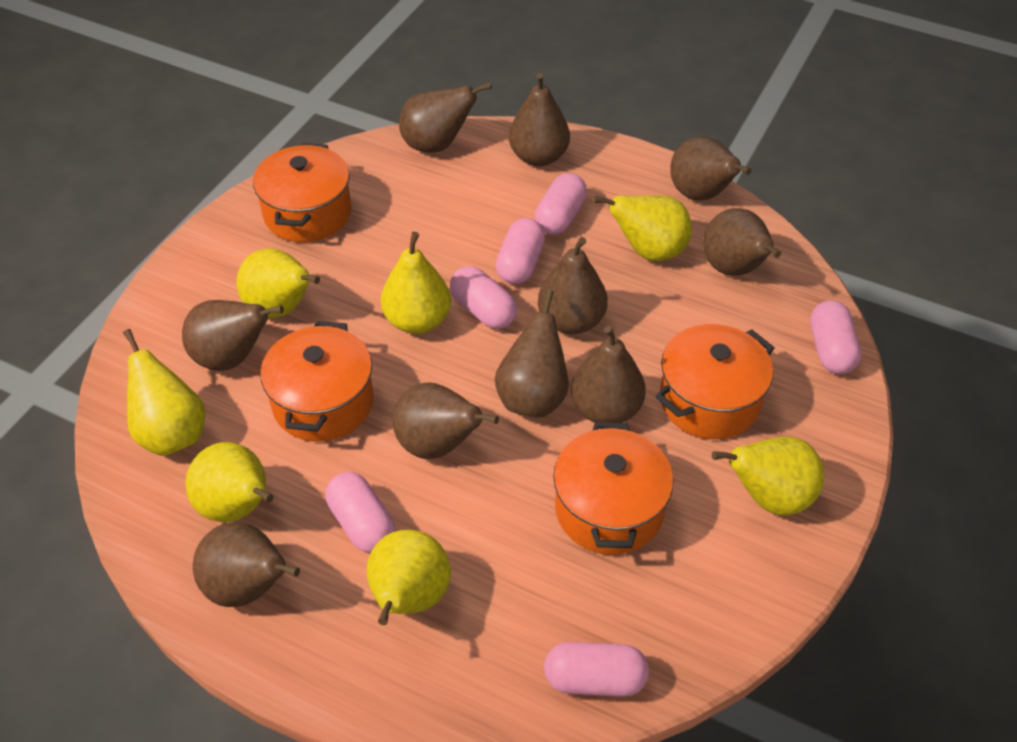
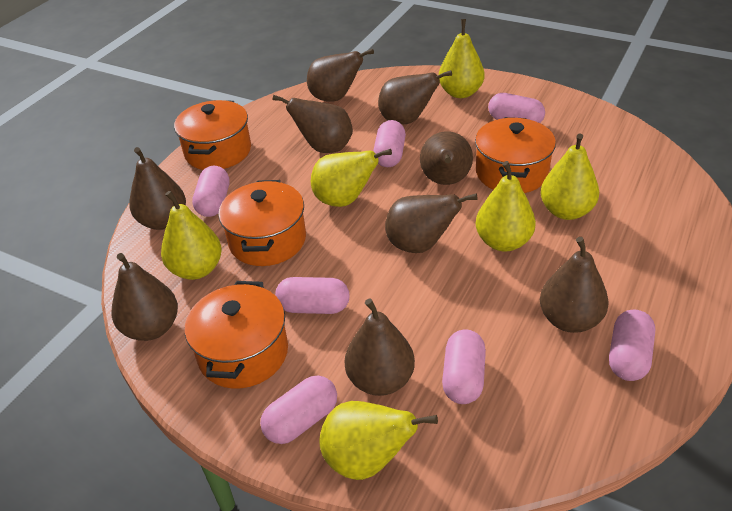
brown pear: 10 -> 9
pink capsule: 6 -> 7
yellow pear: 7 -> 6

